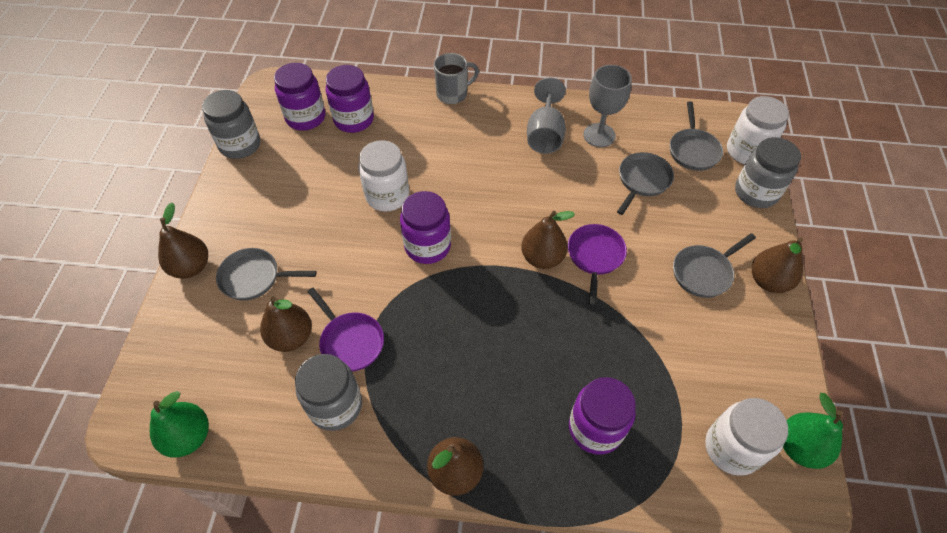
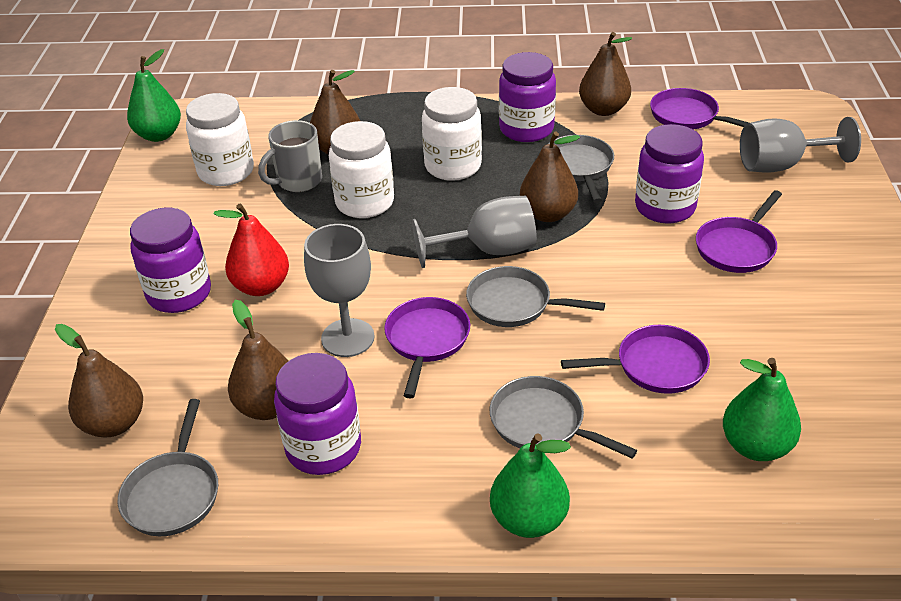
green pear: 2 -> 3
grey goblet: 2 -> 3
grey jar: 3 -> 0
purple pan: 2 -> 4
red pear: 0 -> 1

